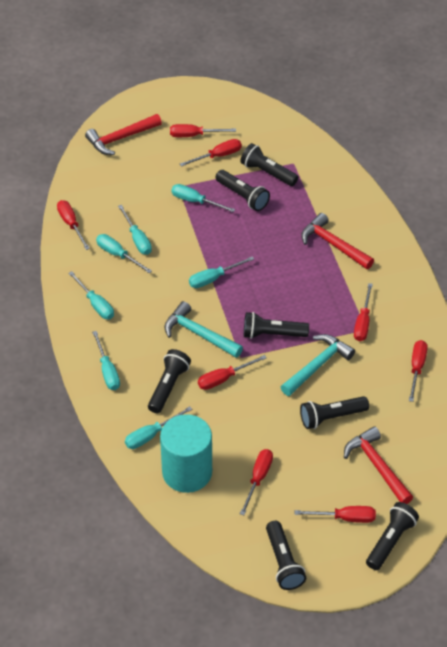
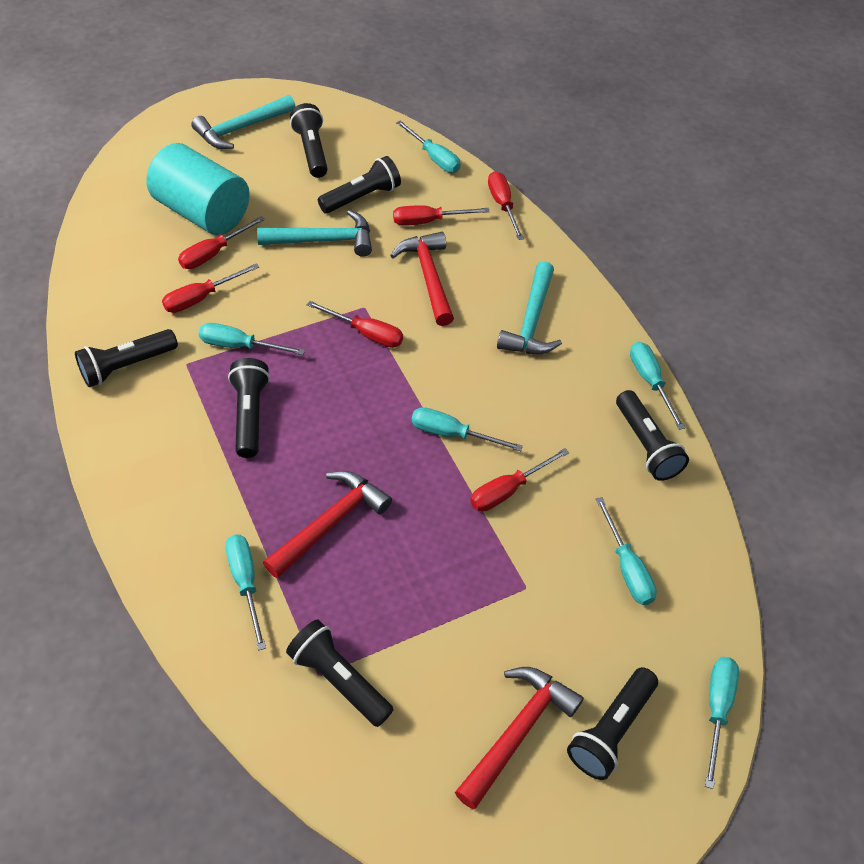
red screwdriver: 8 -> 6
turquoise hammer: 2 -> 3

